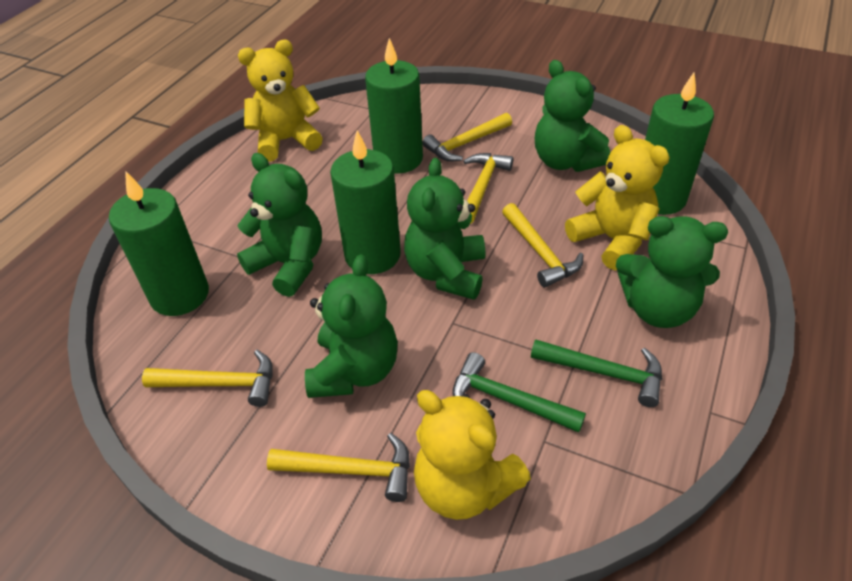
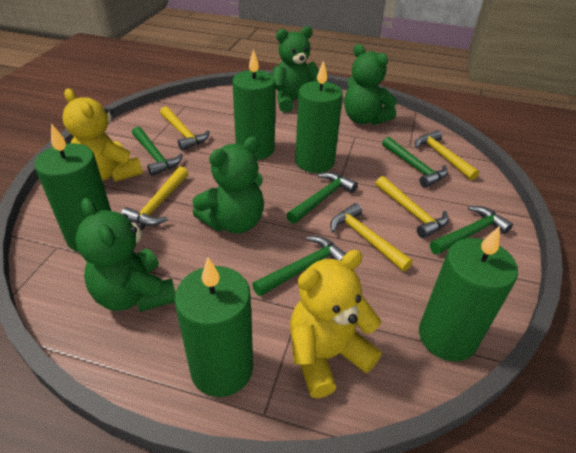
green candle: 4 -> 5
green hammer: 2 -> 5
green teddy bear: 5 -> 4
yellow teddy bear: 3 -> 2

